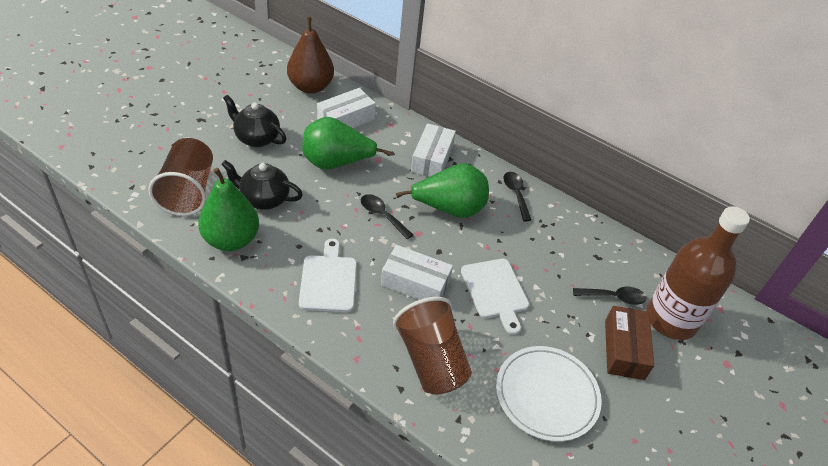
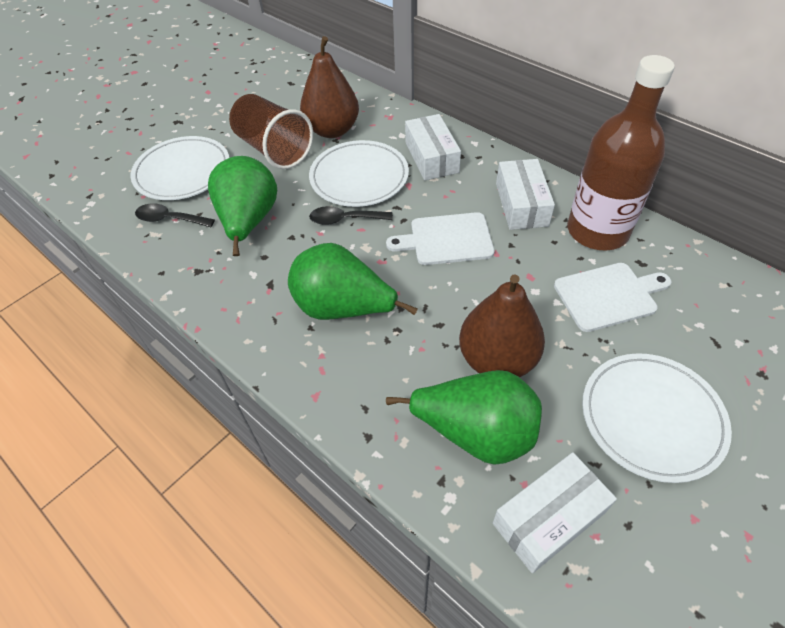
black spoon: 3 -> 2
black teapot: 2 -> 0
brown box: 1 -> 0
brown cup: 2 -> 1
brown pear: 1 -> 2
white plate: 1 -> 3

